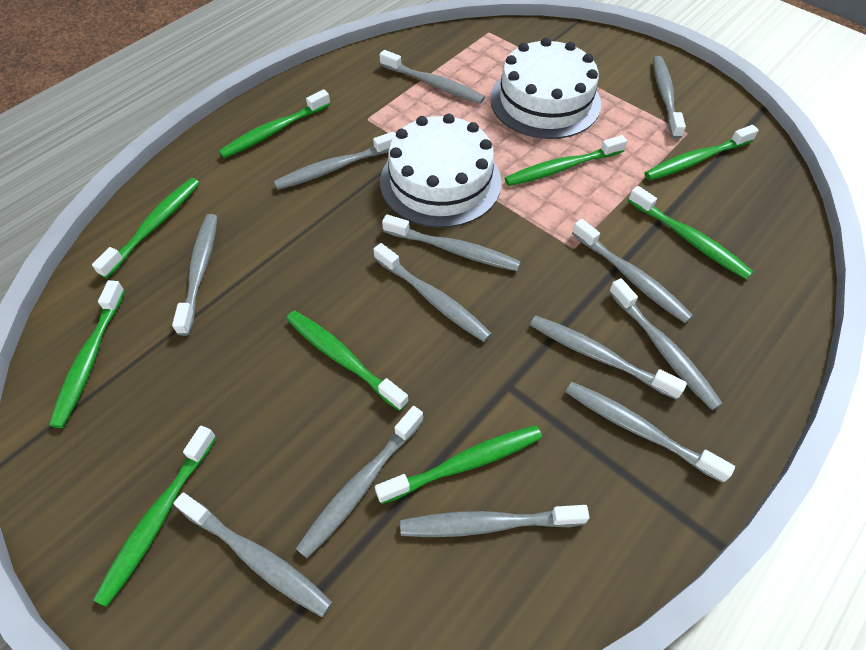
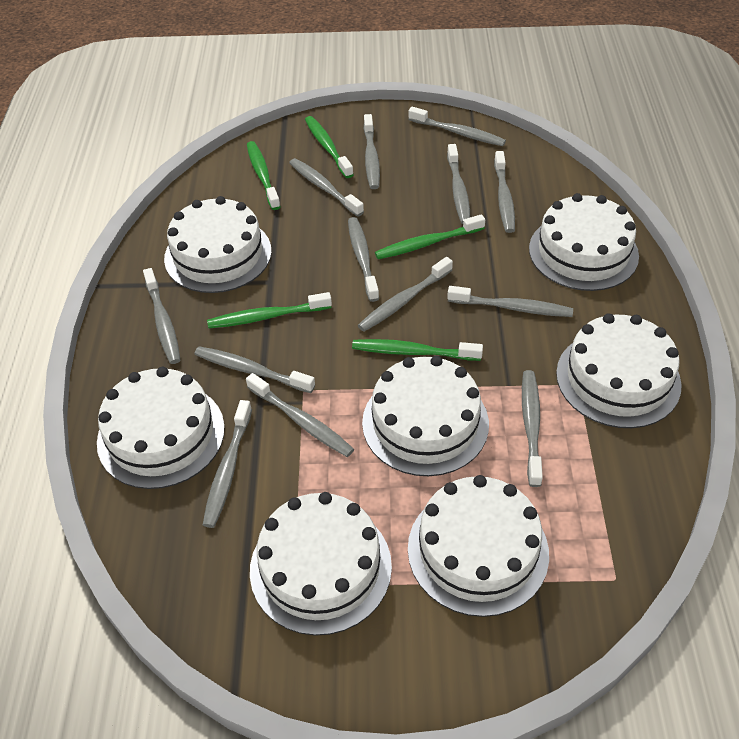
green toothbrush: 9 -> 5
white cake: 2 -> 7

